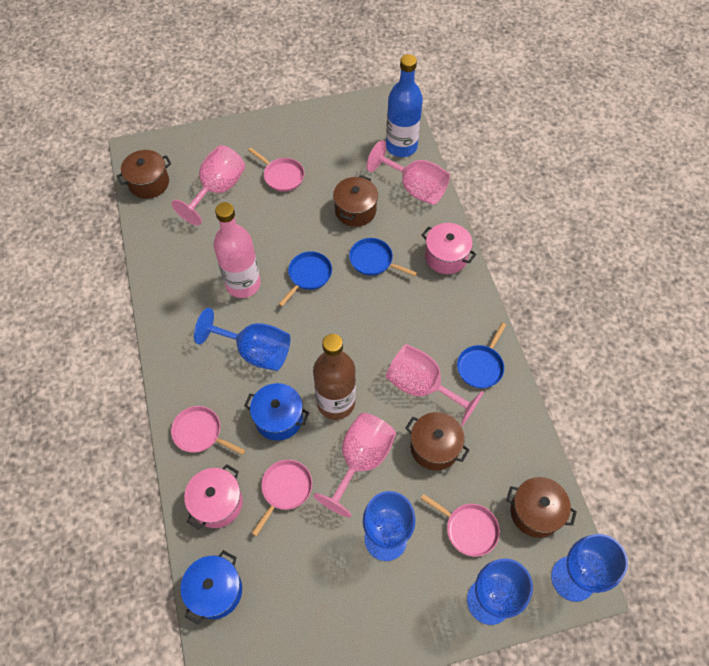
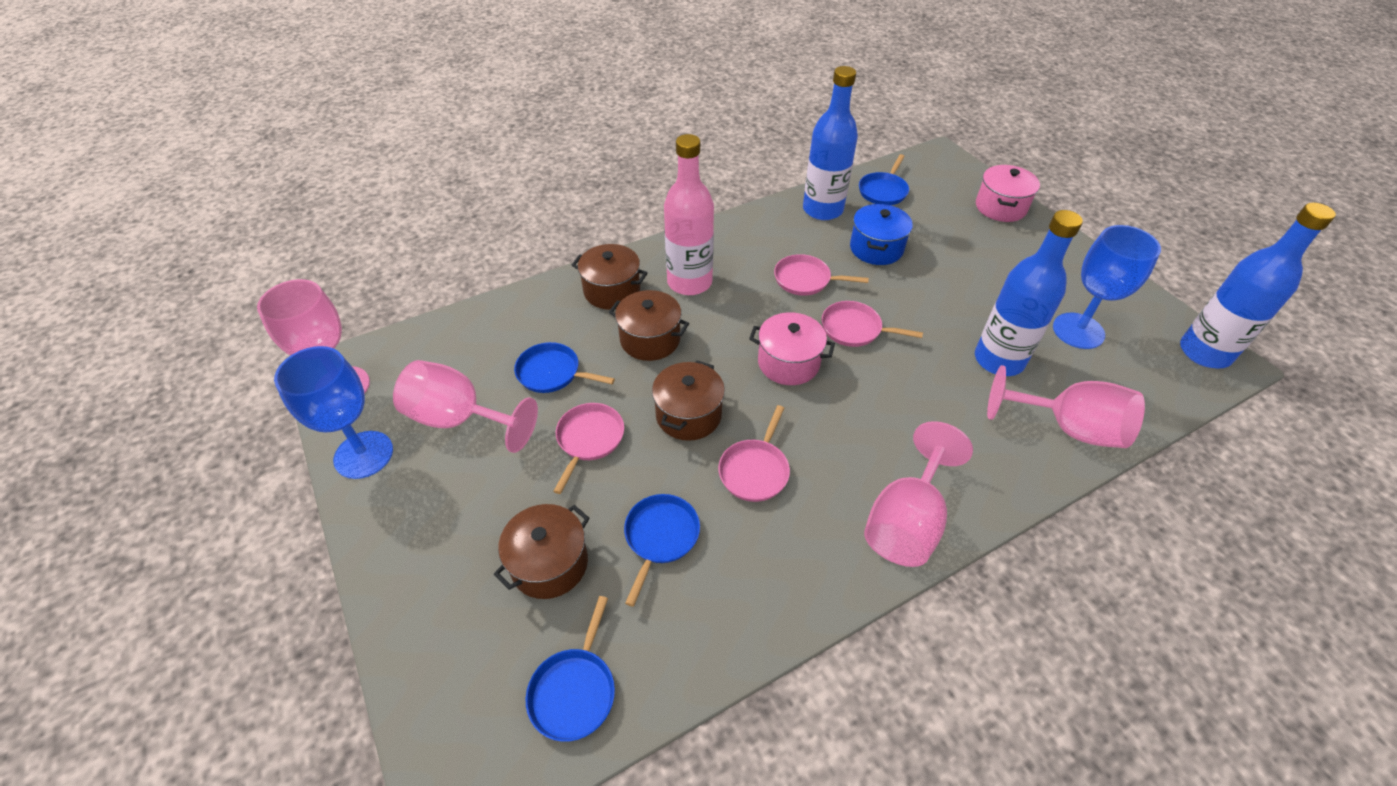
blue bottle: 1 -> 3
blue goblet: 4 -> 2
blue pan: 3 -> 4
blue pot: 2 -> 1
brown bottle: 1 -> 0

